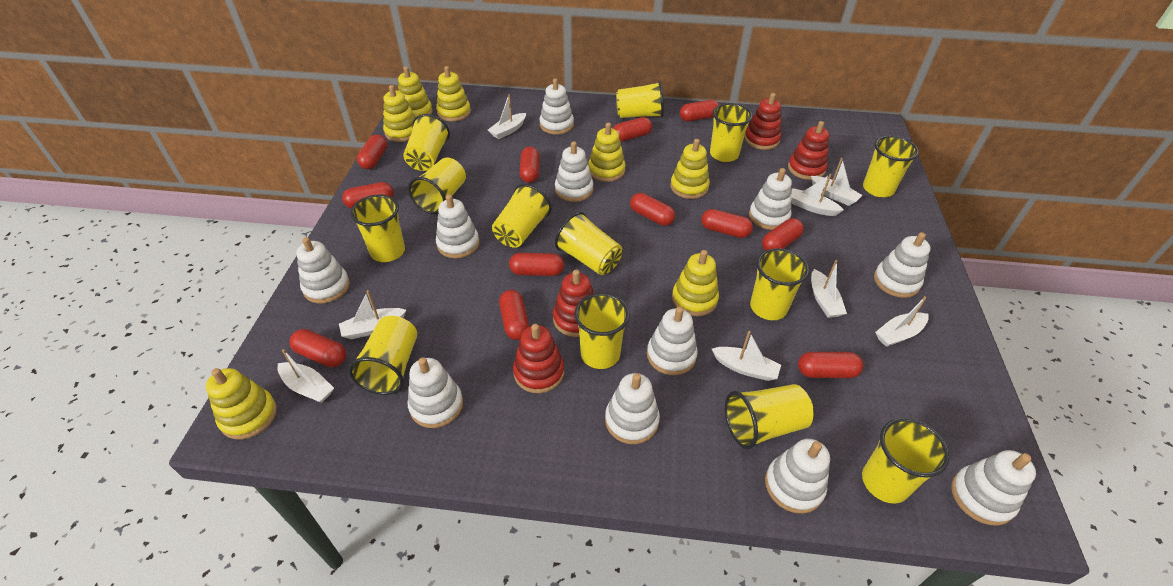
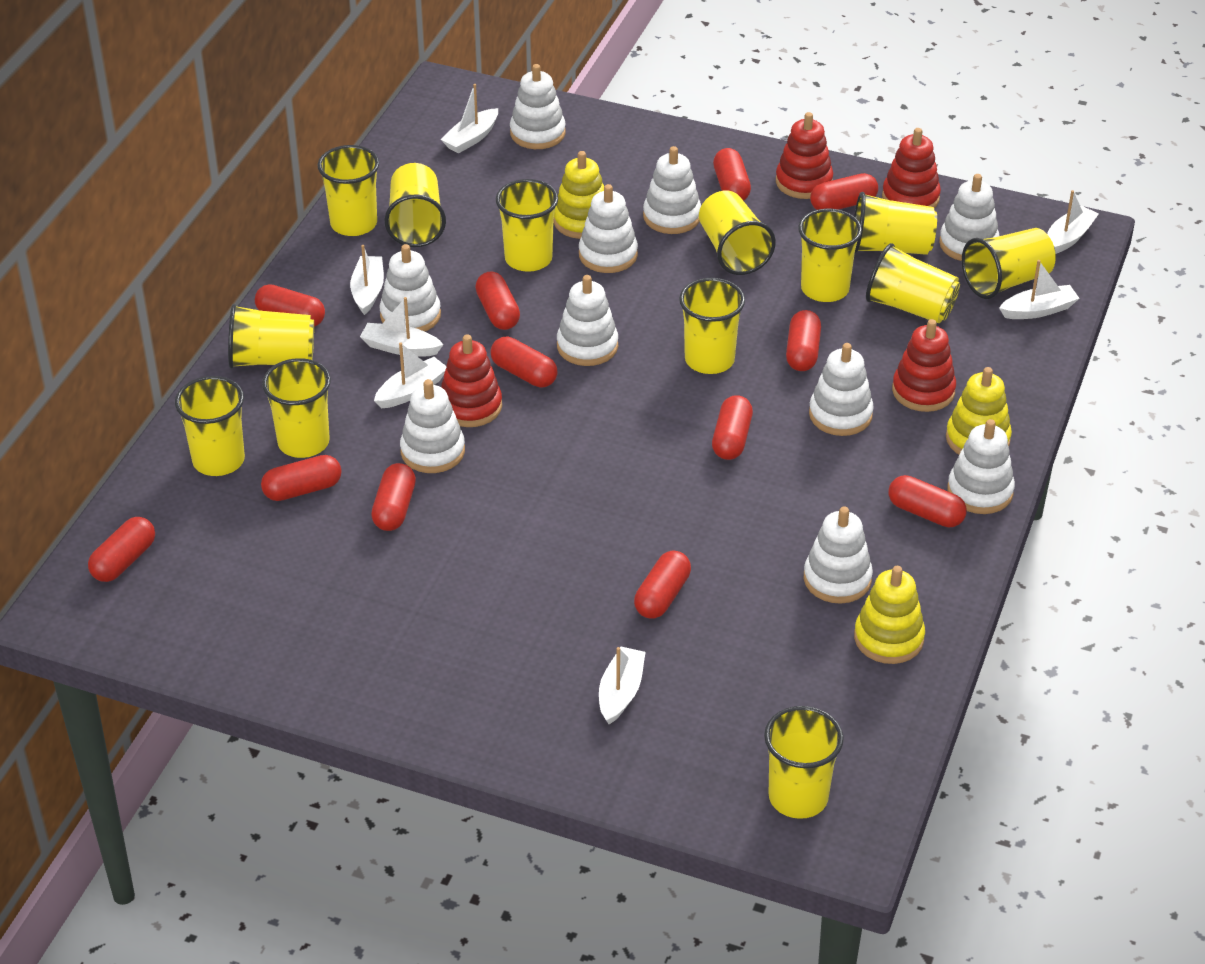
white boat: 8 -> 7
white stacking toy: 11 -> 10
yellow stacking toy: 7 -> 3

